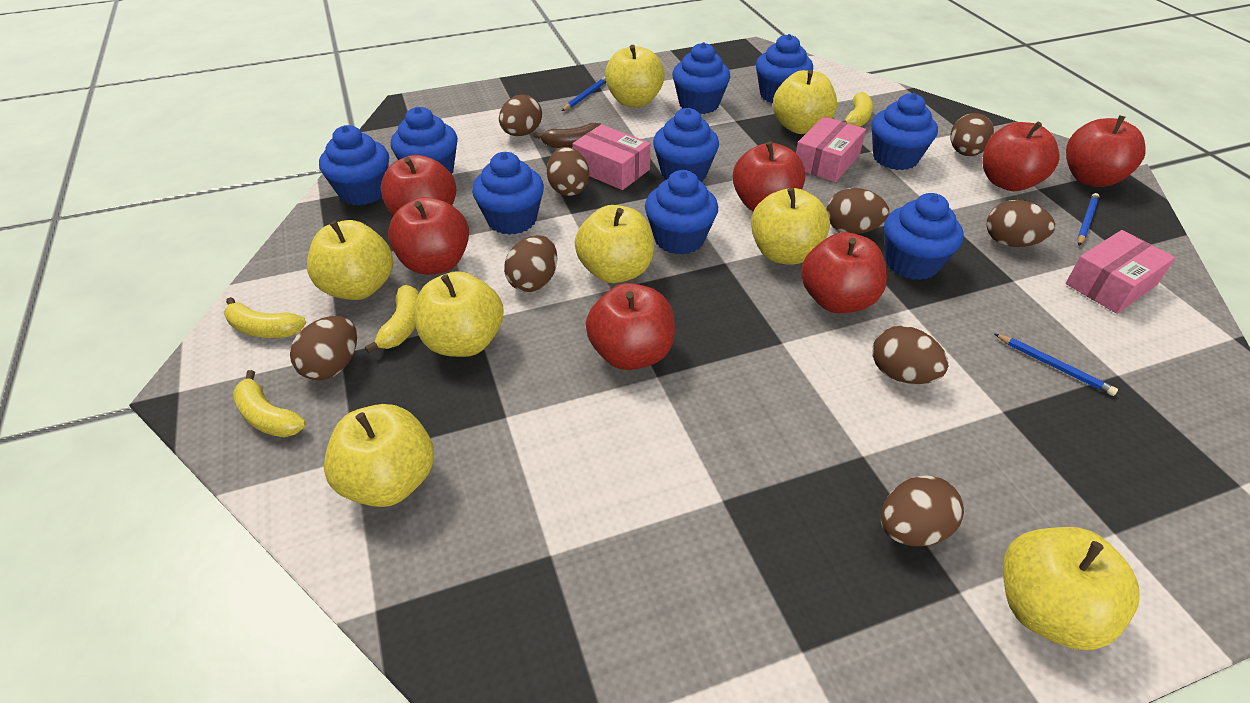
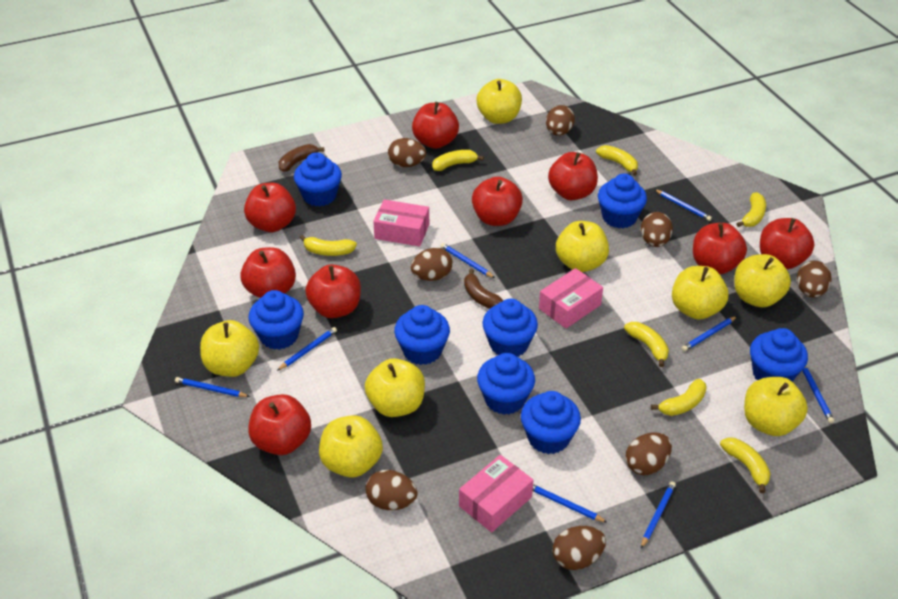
blue cupcake: 9 -> 8
blue pencil: 3 -> 8
brown banana: 1 -> 2
brown egg: 9 -> 8
red apple: 7 -> 9
yellow banana: 4 -> 7

